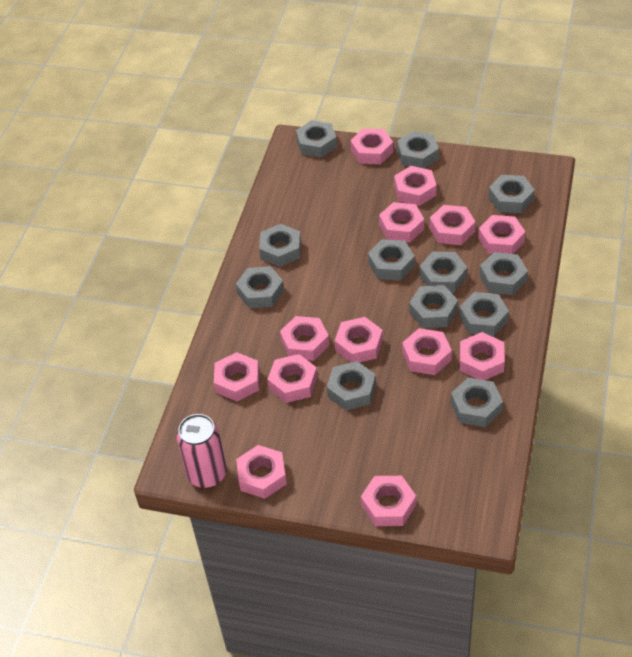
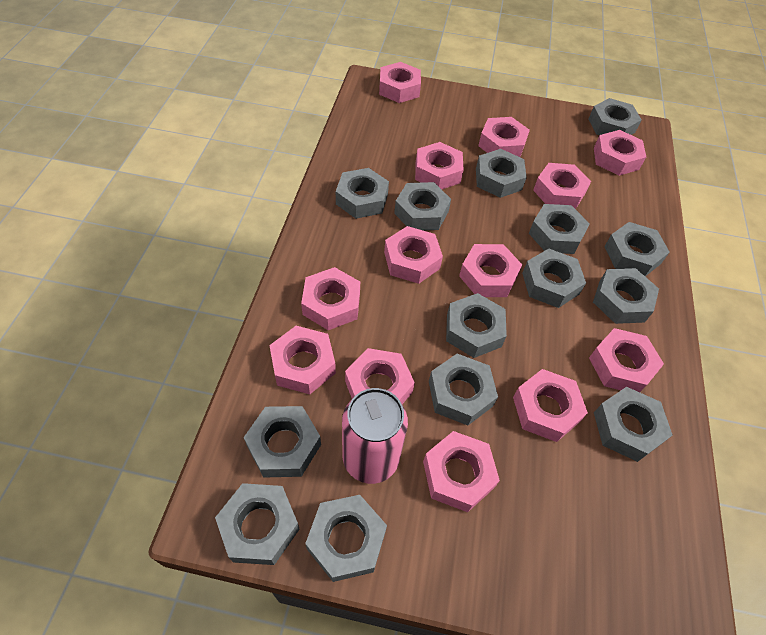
grey nut: 12 -> 14

